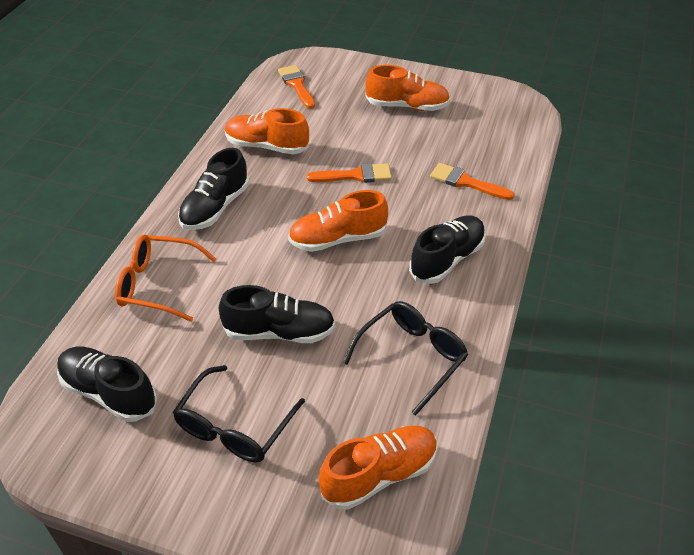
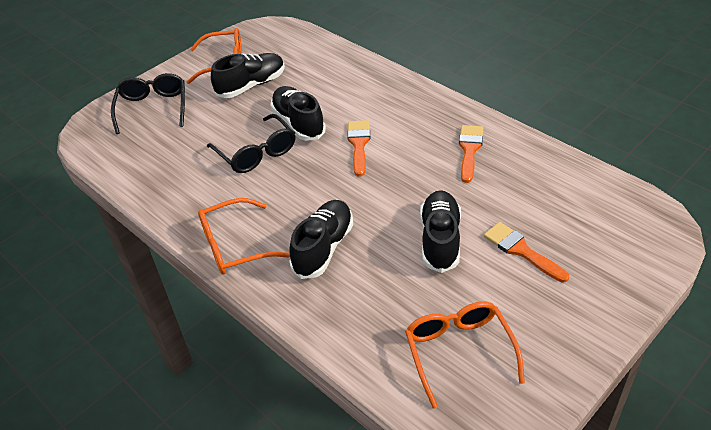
orange glasses: 1 -> 3
orange shoe: 4 -> 0

